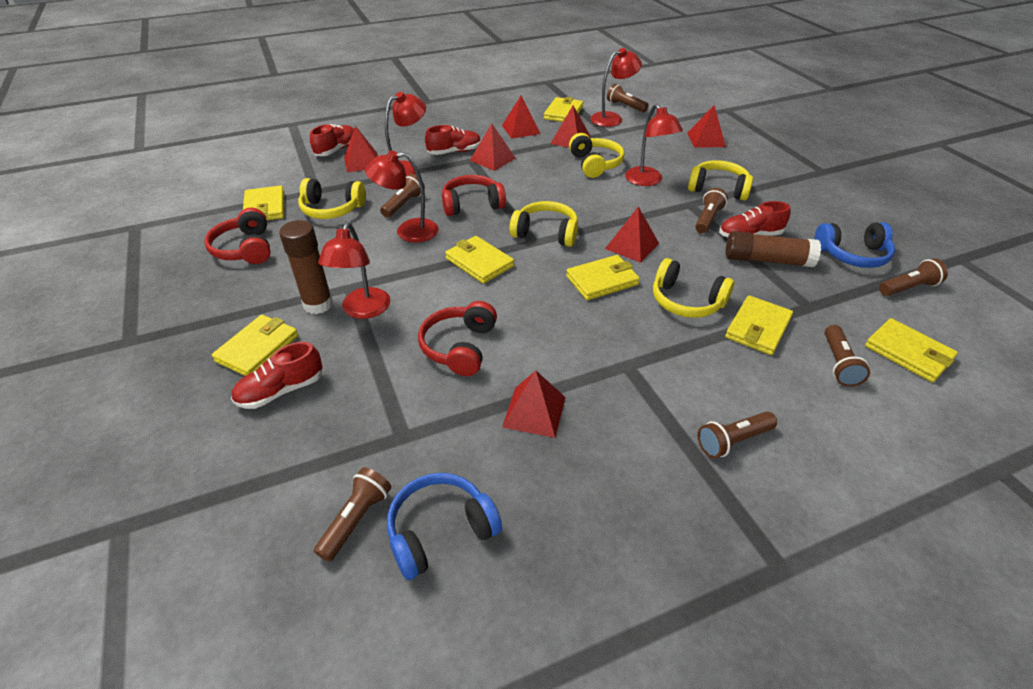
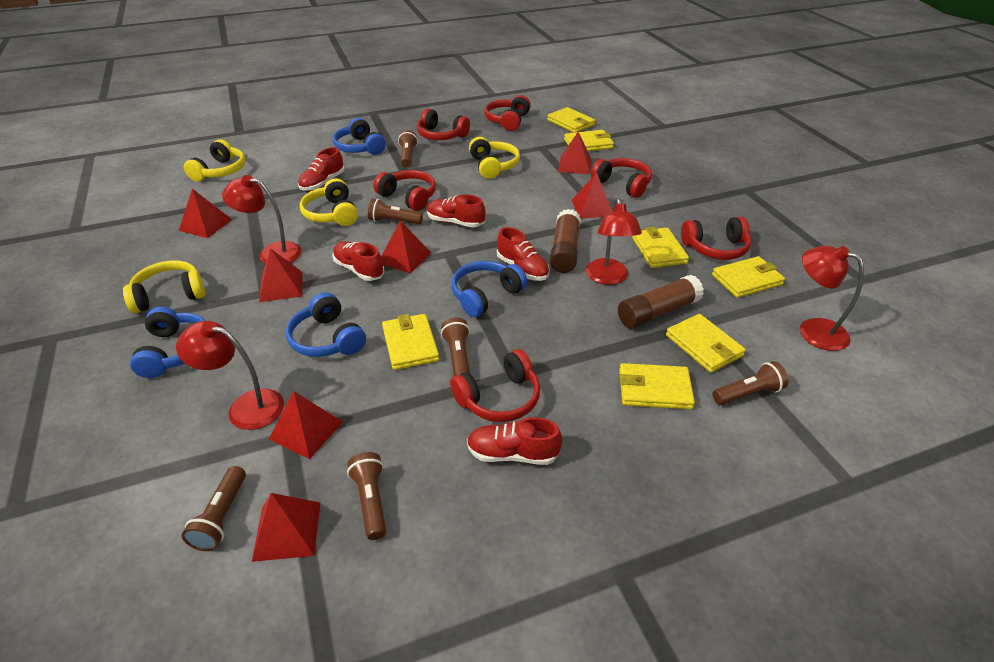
blue headphones: 2 -> 4
brown flashlight: 7 -> 6
red headphones: 3 -> 6
red lamp: 5 -> 4
red shoe: 4 -> 5
yellow headphones: 5 -> 4

